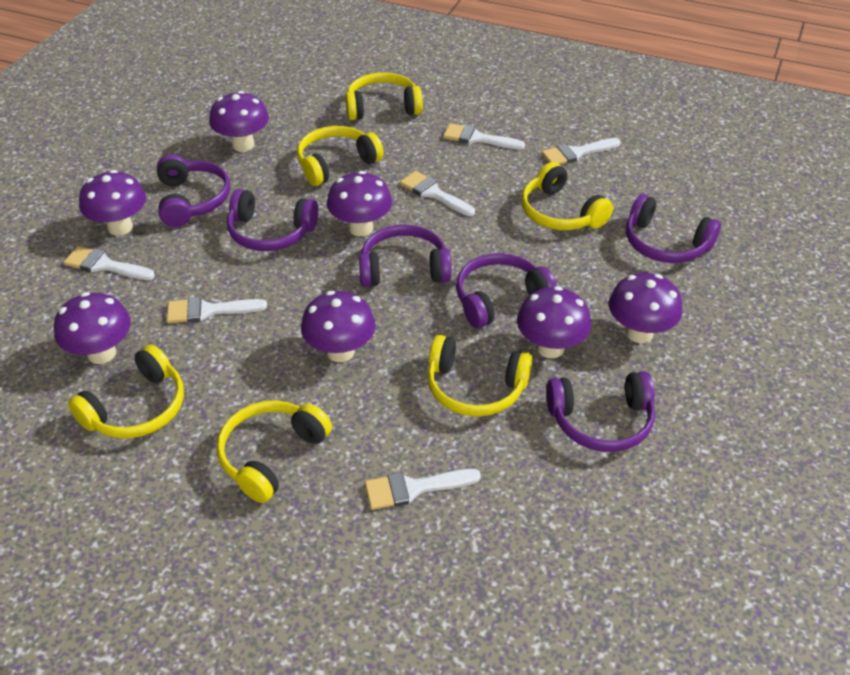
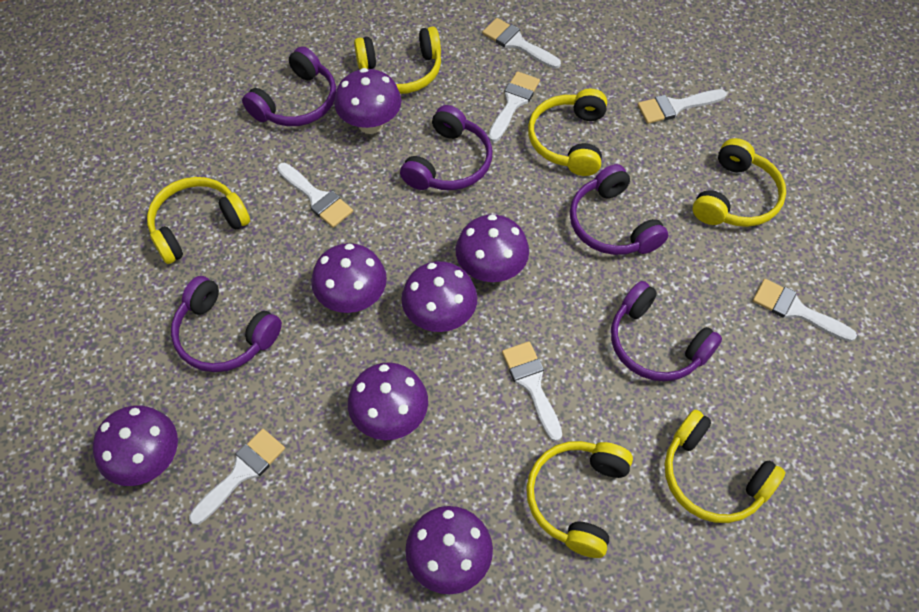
purple headphones: 6 -> 5
white brush: 6 -> 7

